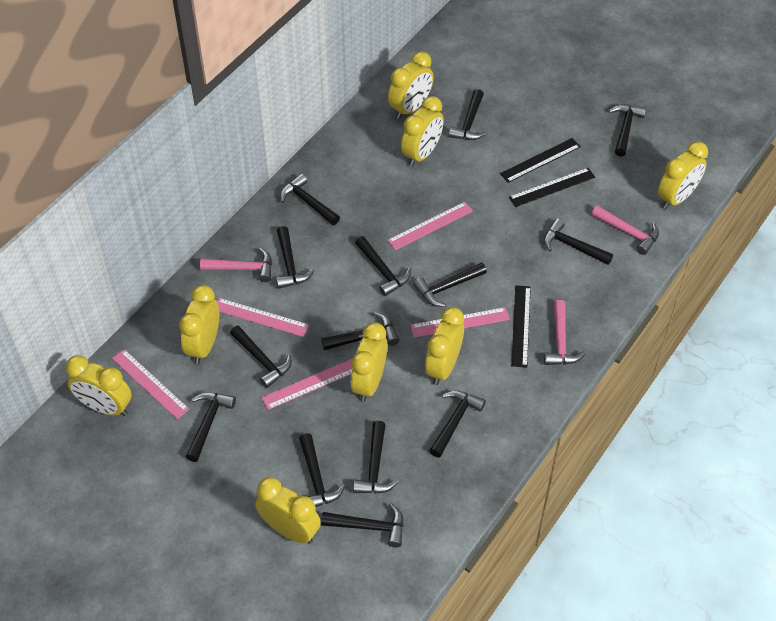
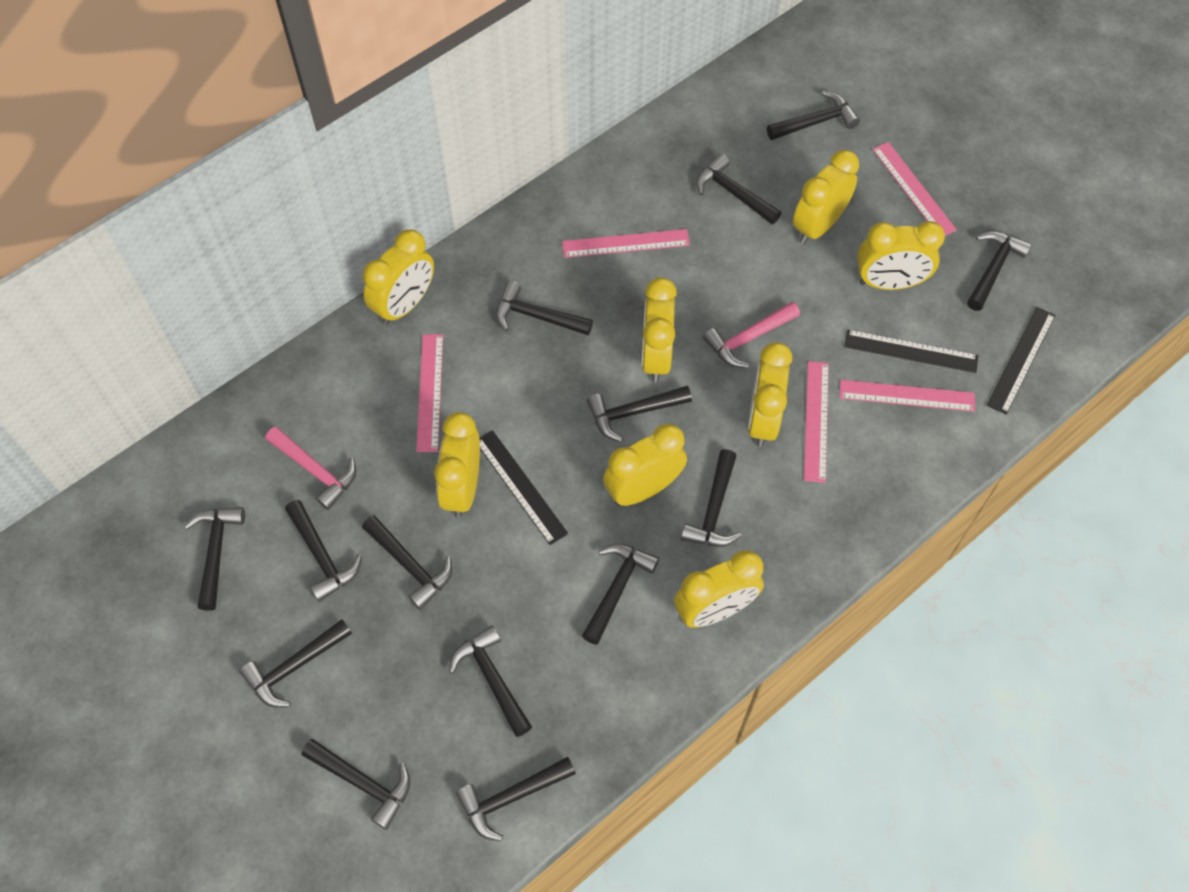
pink hammer: 3 -> 2

